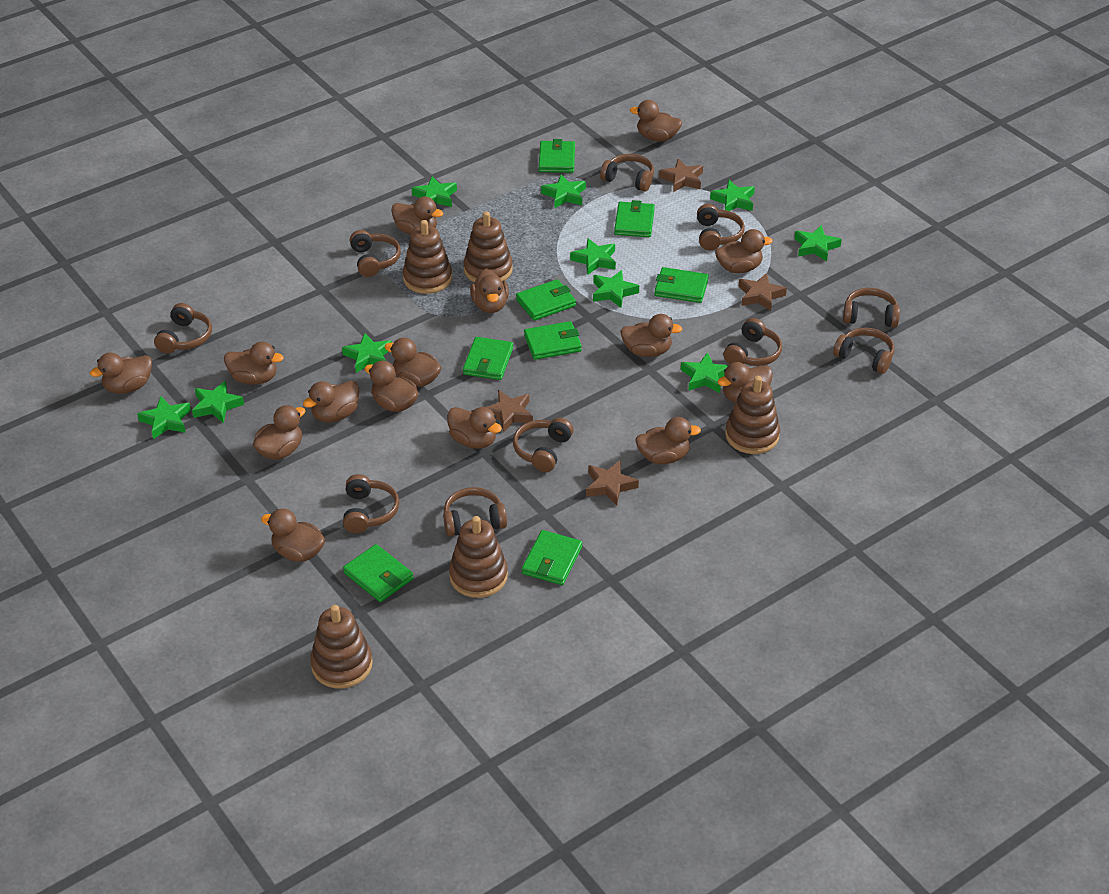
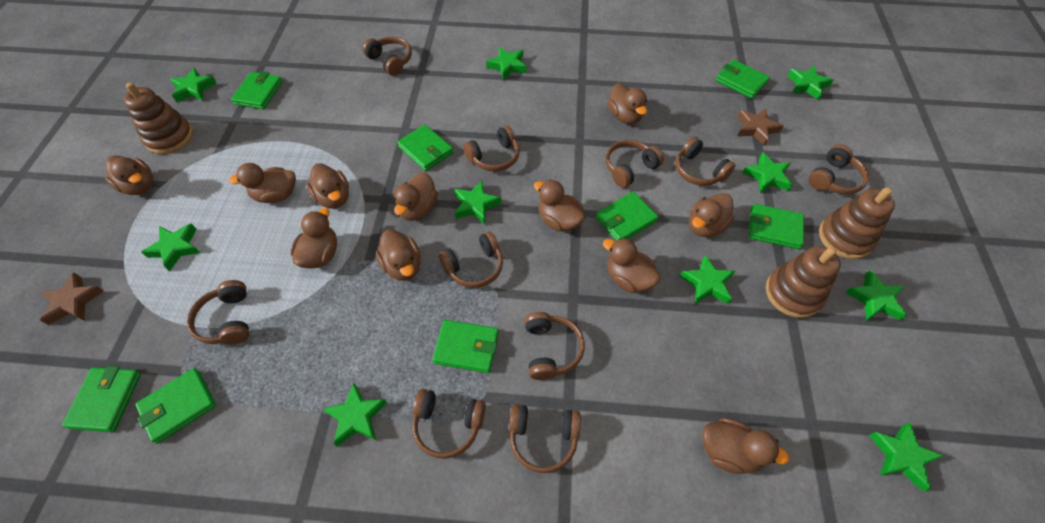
brown duck: 15 -> 11
brown stacking toy: 5 -> 3
brown star: 4 -> 2

